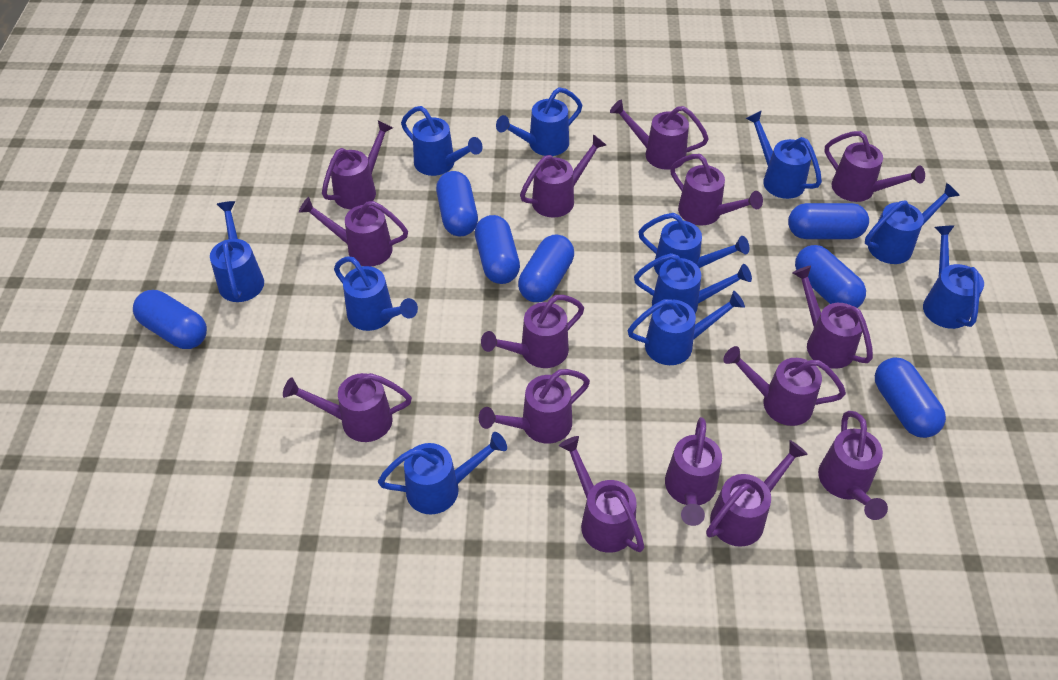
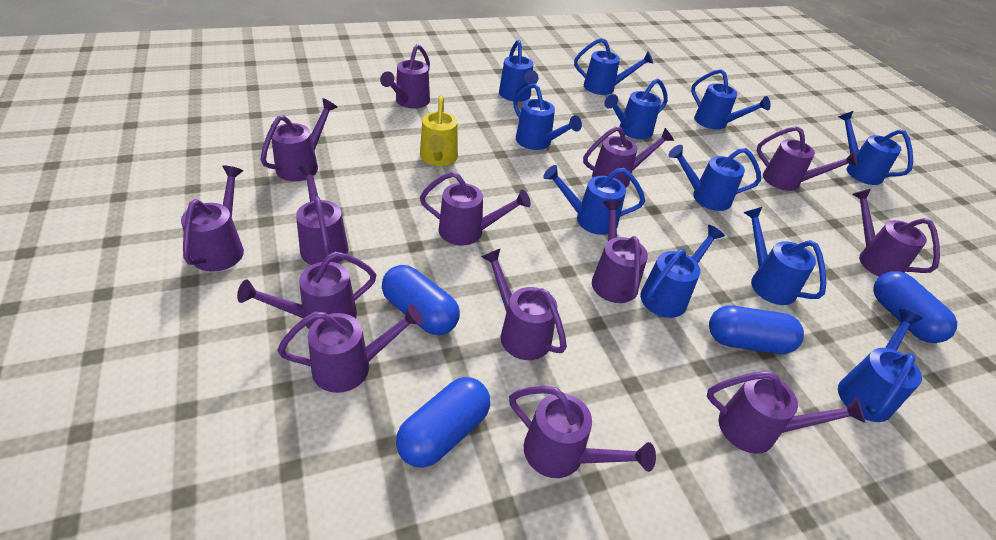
blue capsule: 7 -> 4
purple watering can: 15 -> 14
yellow watering can: 0 -> 1

